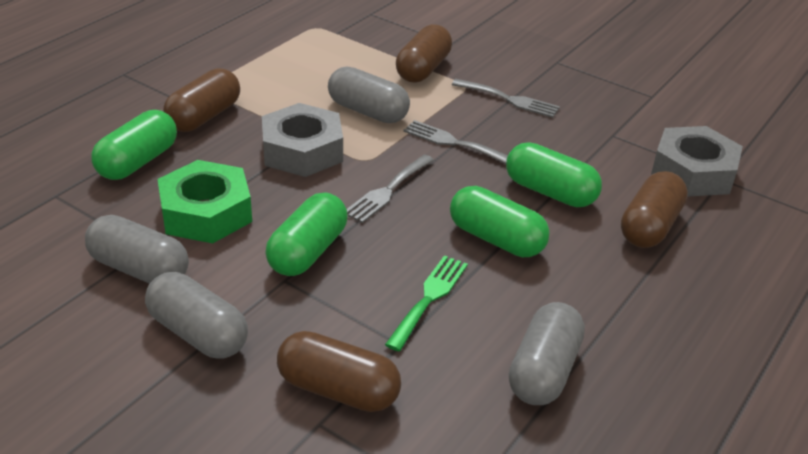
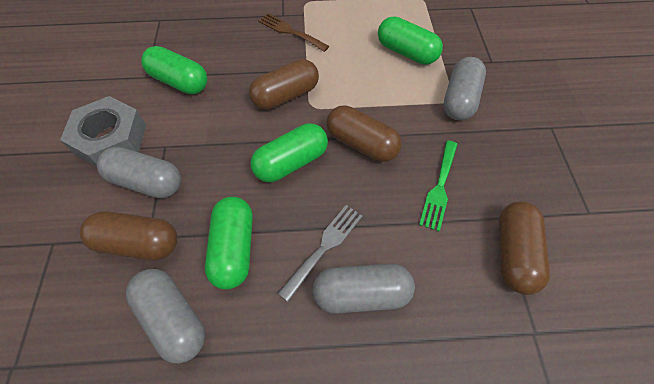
brown fork: 0 -> 1
green nut: 1 -> 0
grey fork: 3 -> 1
grey nut: 2 -> 1

